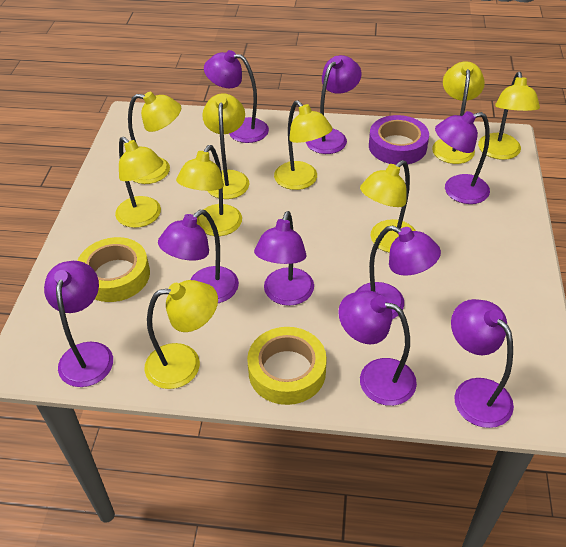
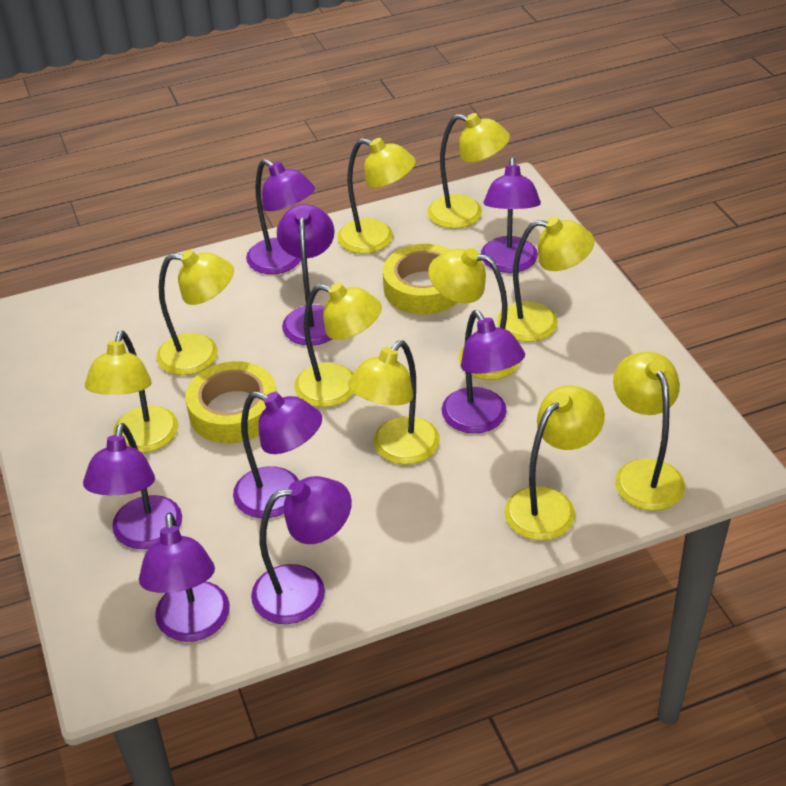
purple lamp: 9 -> 8
purple tape: 1 -> 0
yellow lamp: 9 -> 10

